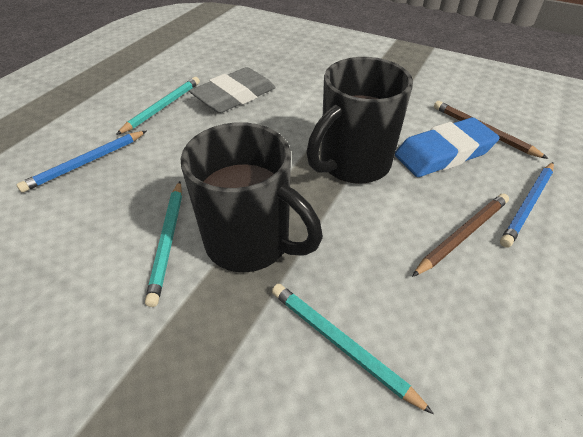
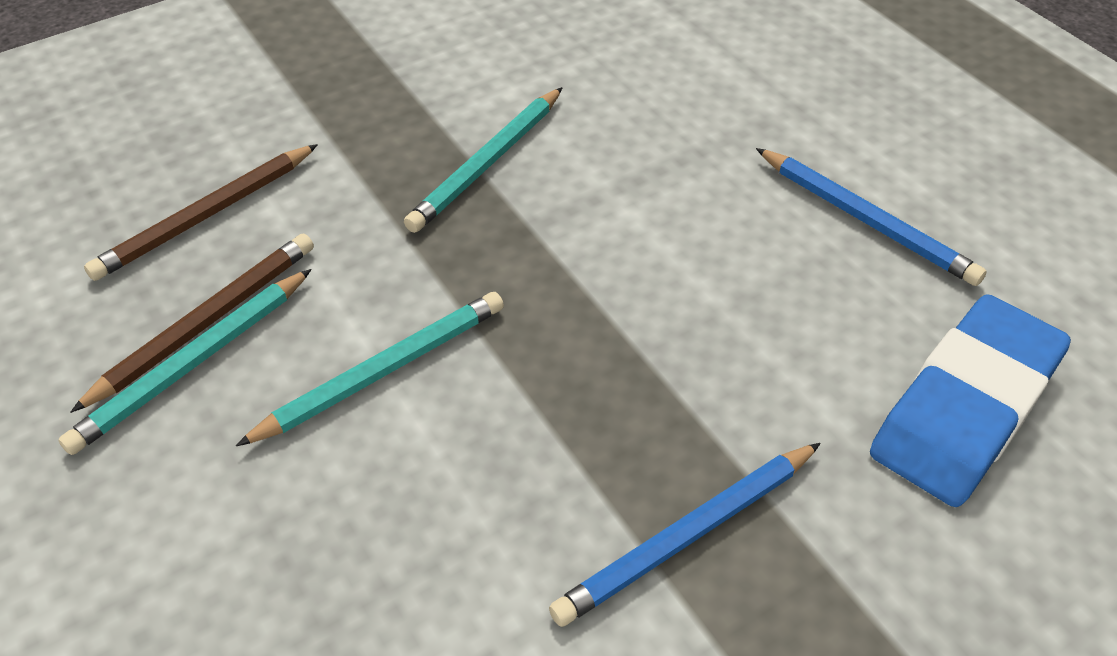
black mug: 2 -> 0
grey eraser: 1 -> 0

